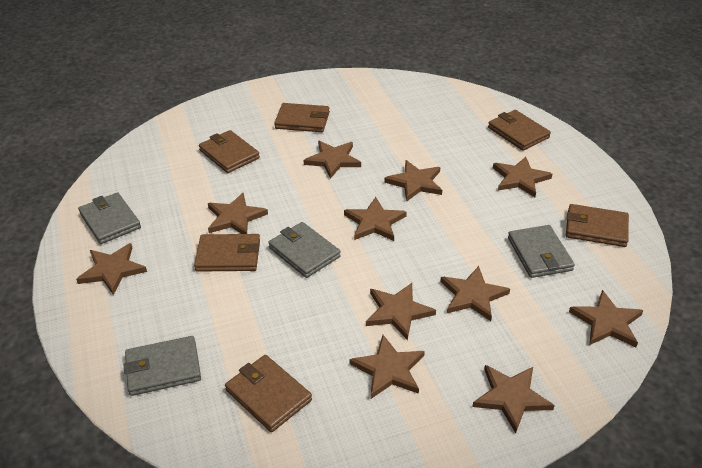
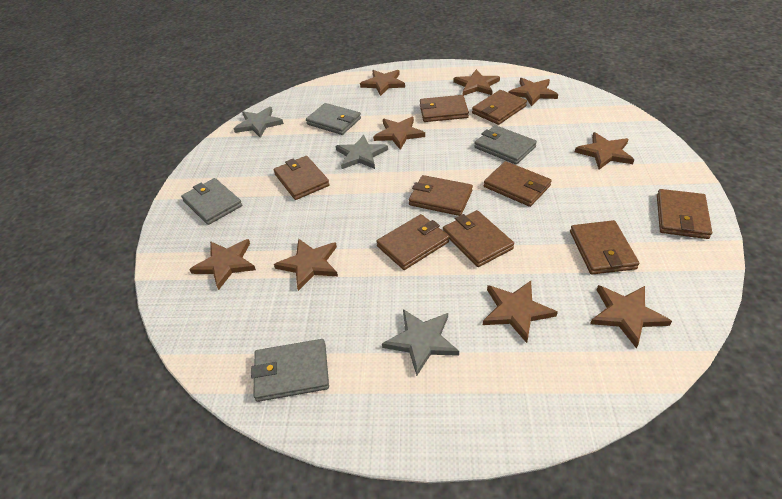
brown star: 11 -> 9
brown wallet: 6 -> 9
grey star: 0 -> 3

